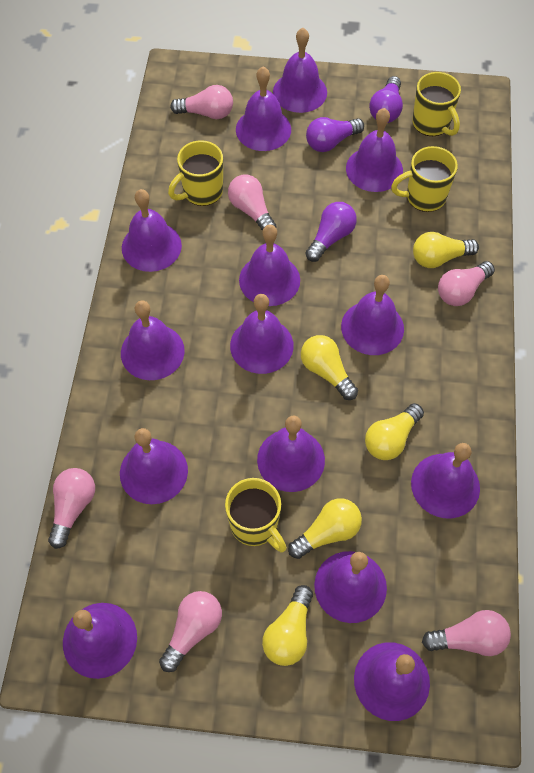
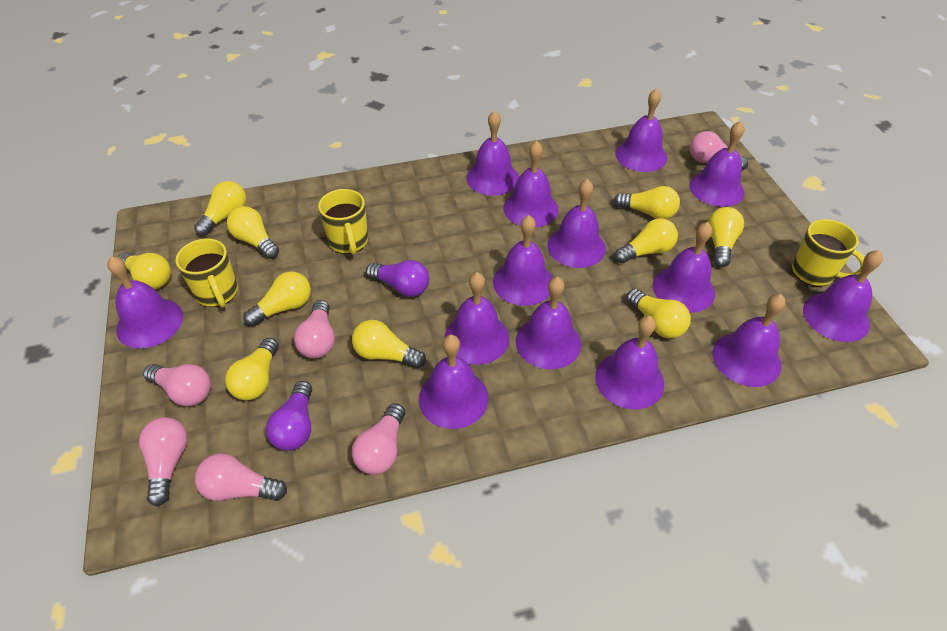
purple light bulb: 3 -> 2
yellow light bulb: 5 -> 10
yellow mug: 4 -> 3

